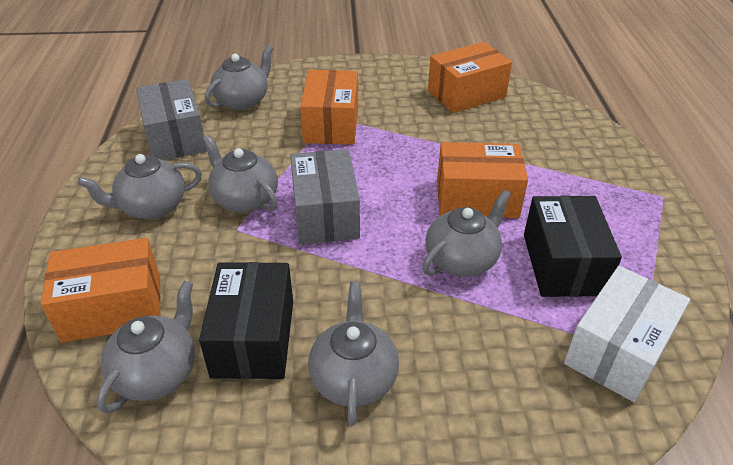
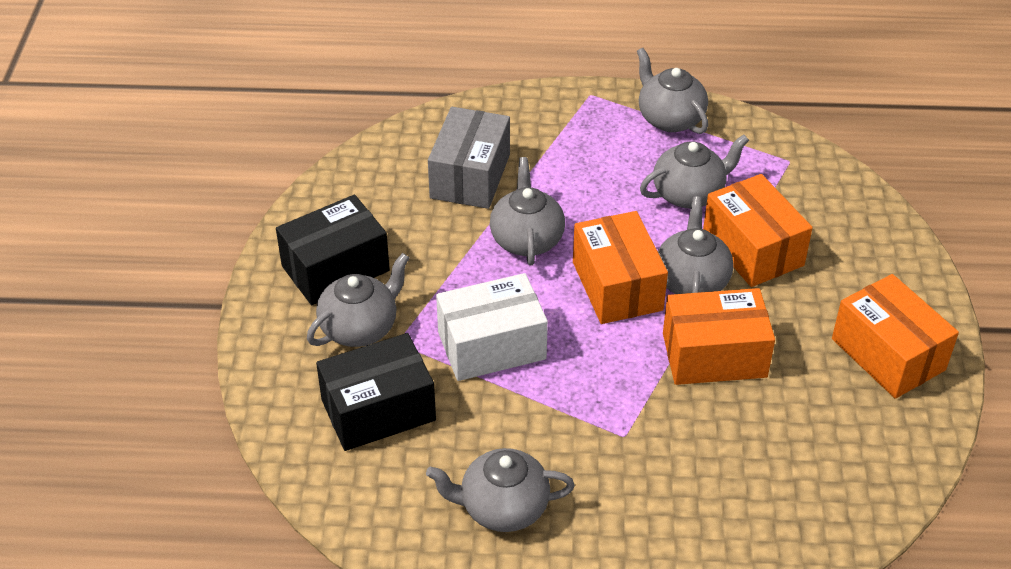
grey box: 2 -> 1

